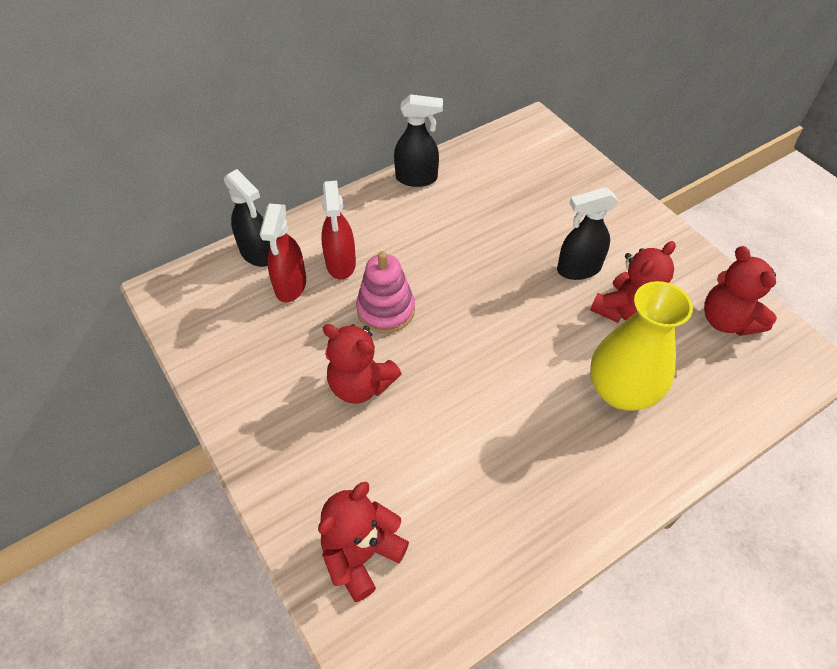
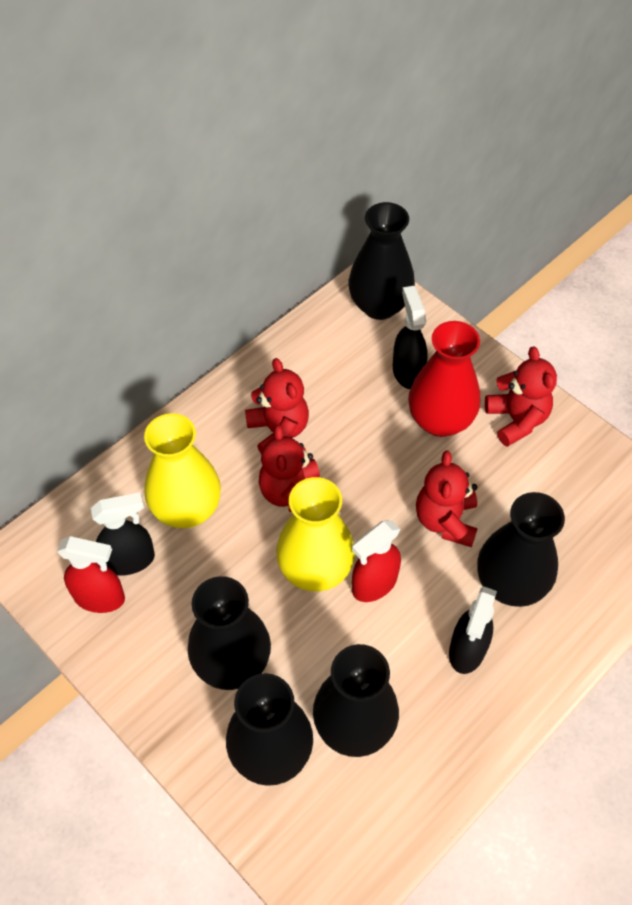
black vase: 0 -> 5
pink stacking toy: 1 -> 0
red vase: 0 -> 1
yellow vase: 1 -> 2

